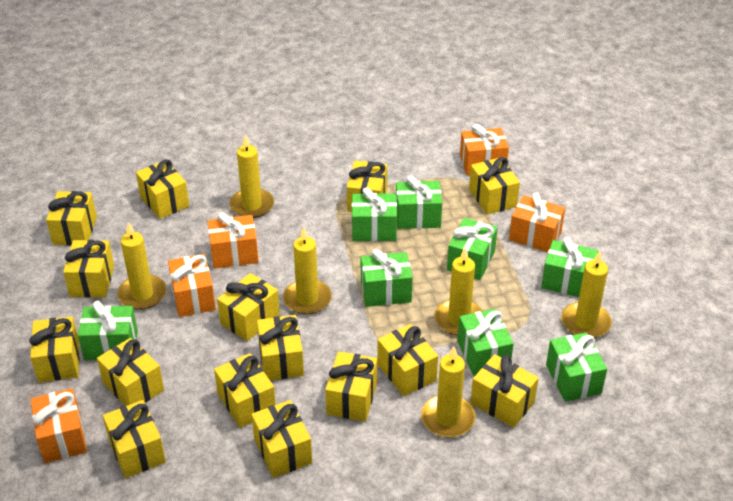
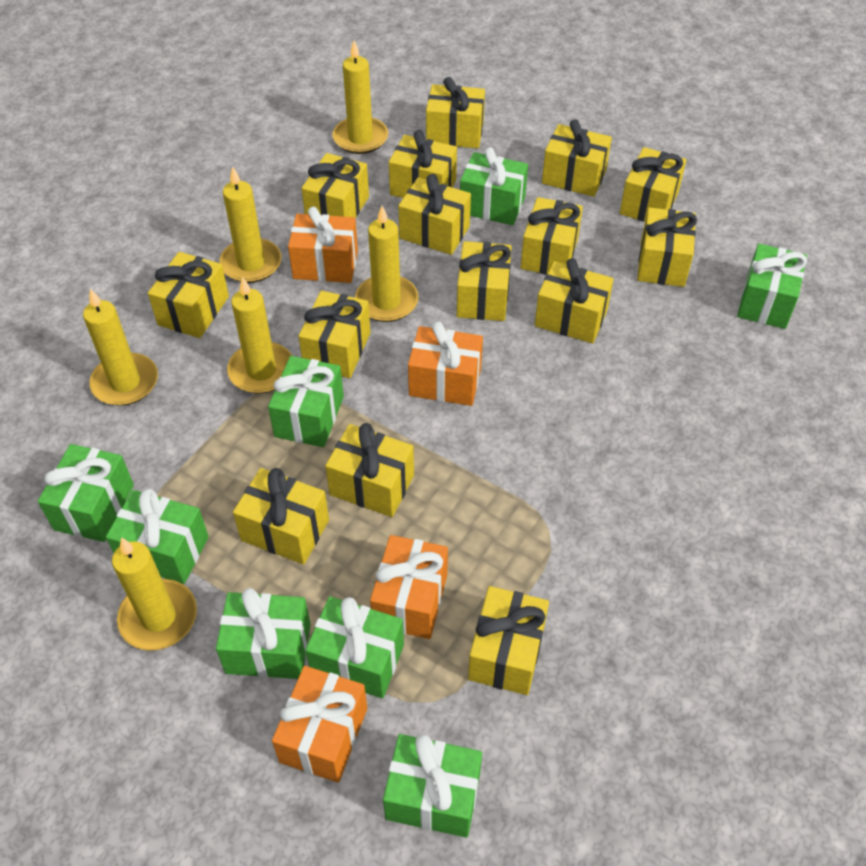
orange gift: 5 -> 4

